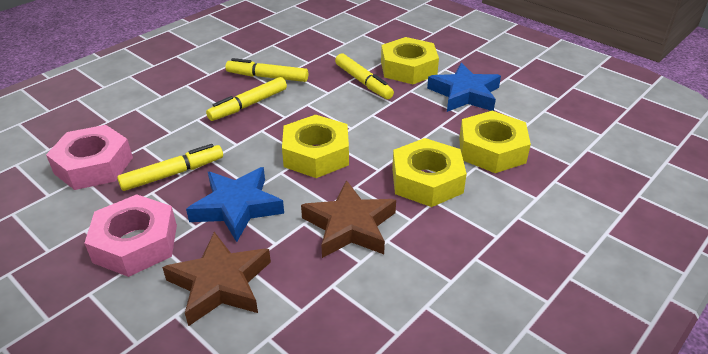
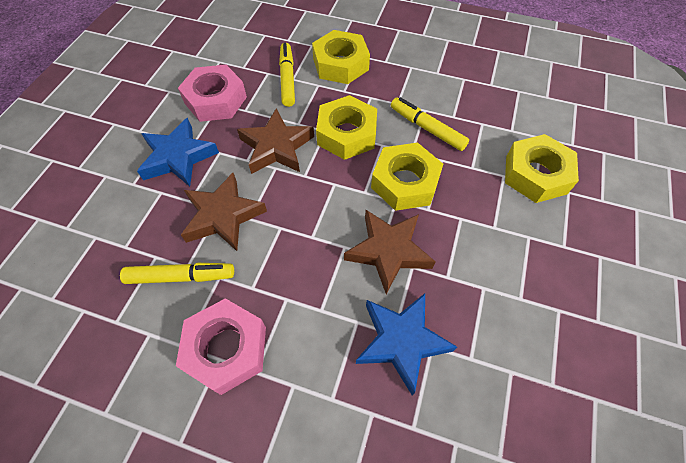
brown star: 2 -> 3
yellow marker: 4 -> 3

